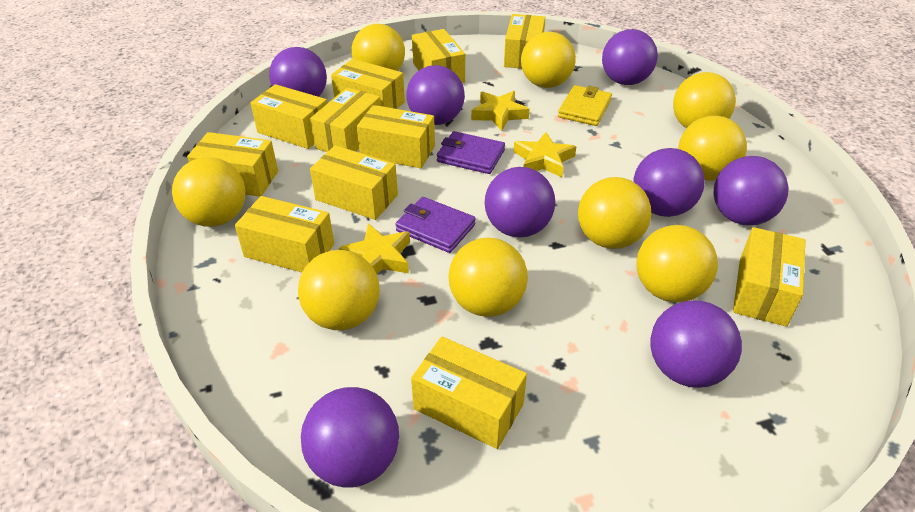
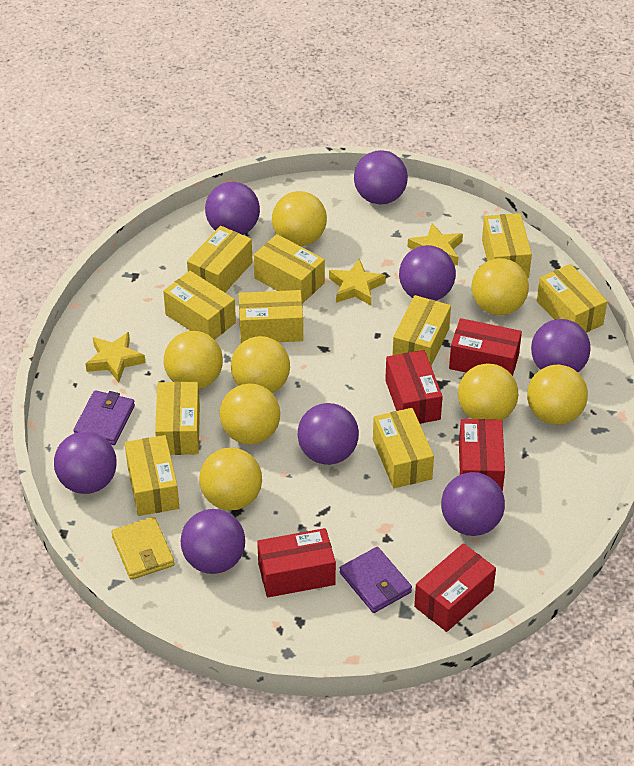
red box: 0 -> 5
yellow ball: 9 -> 8
yellow box: 11 -> 10

